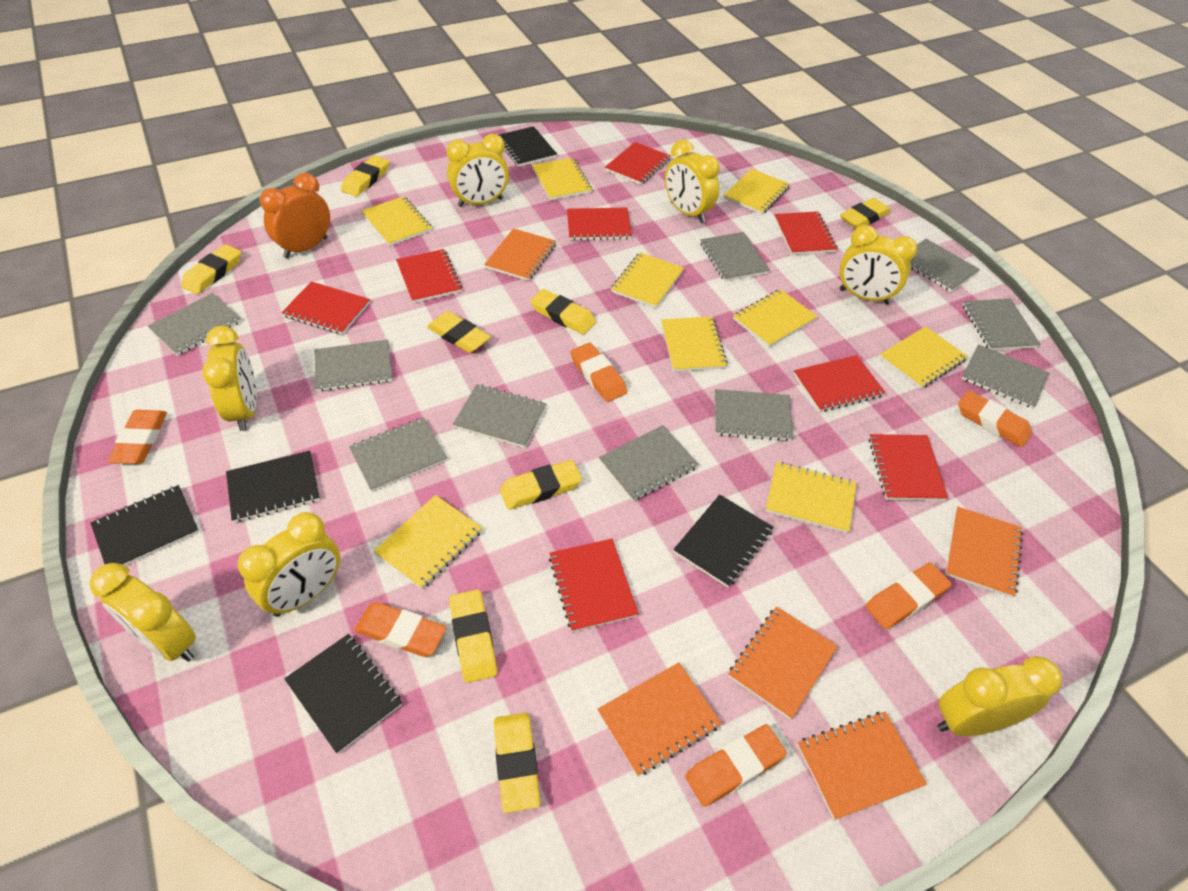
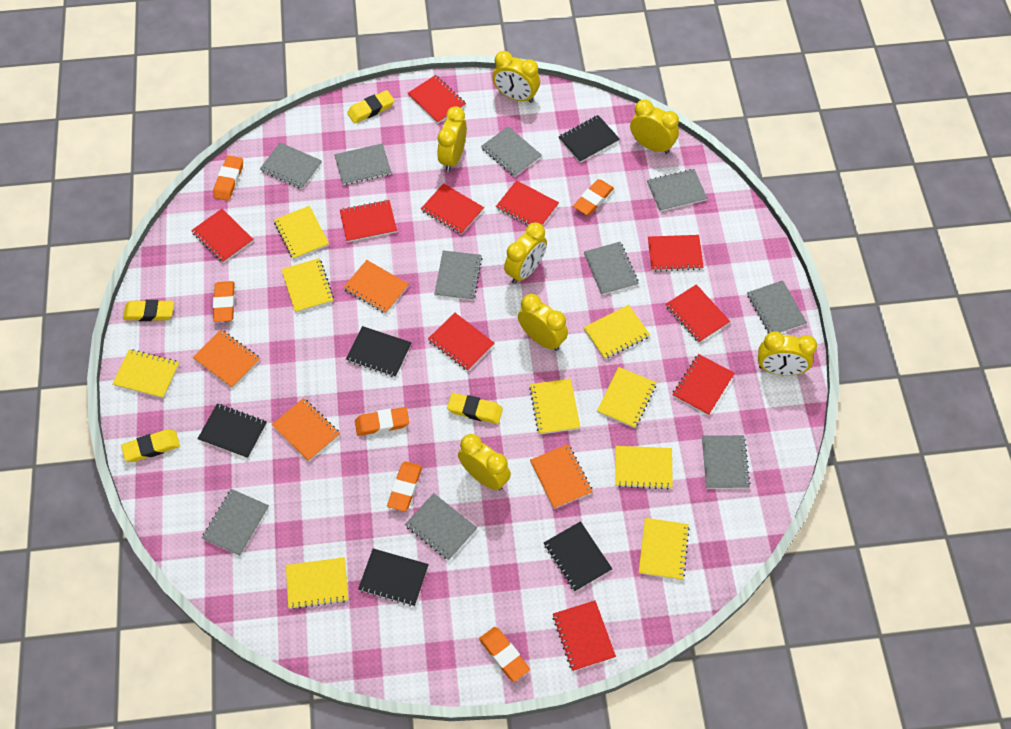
orange clock: 1 -> 0
orange notebook: 5 -> 4
red notebook: 8 -> 10
yellow eraser: 8 -> 4

